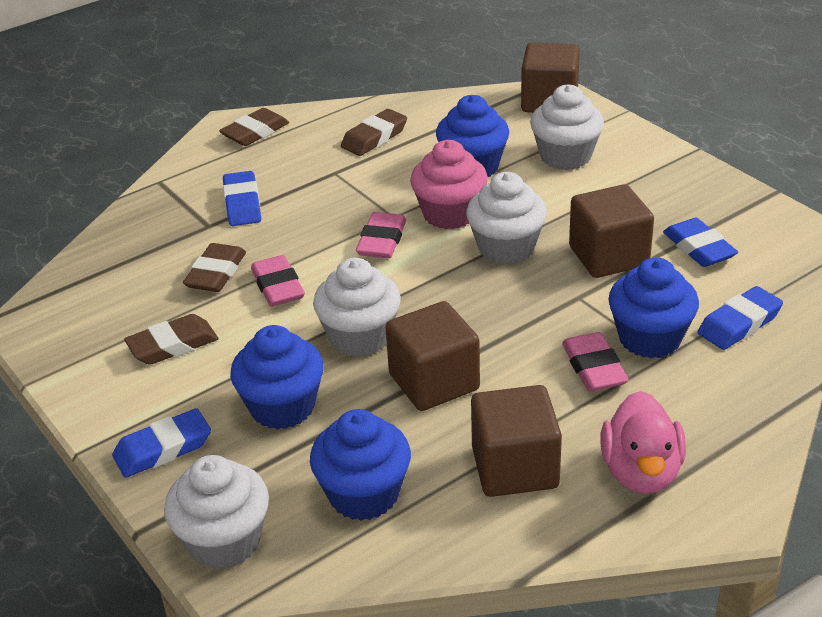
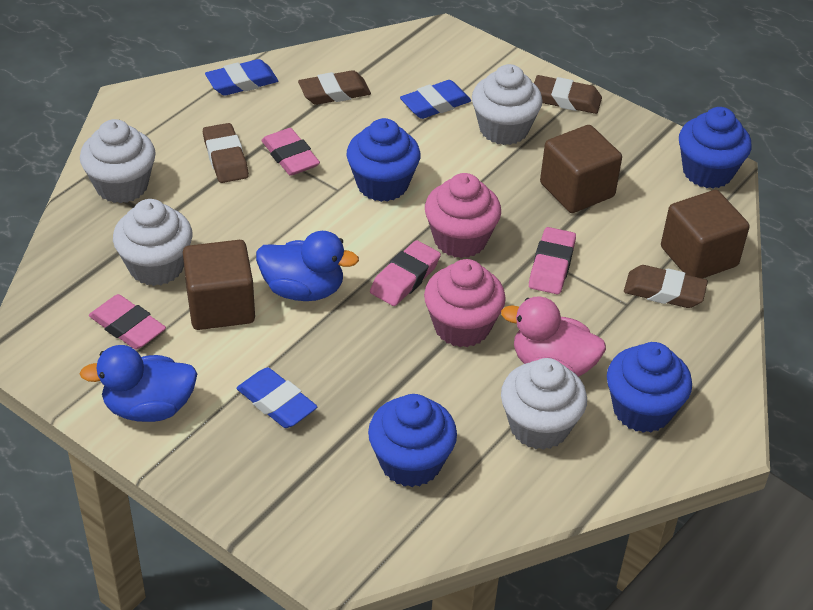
blue duck: 0 -> 2
blue eraser: 4 -> 3
brown cube: 4 -> 3
pink cupcake: 1 -> 2
pink eraser: 3 -> 4

